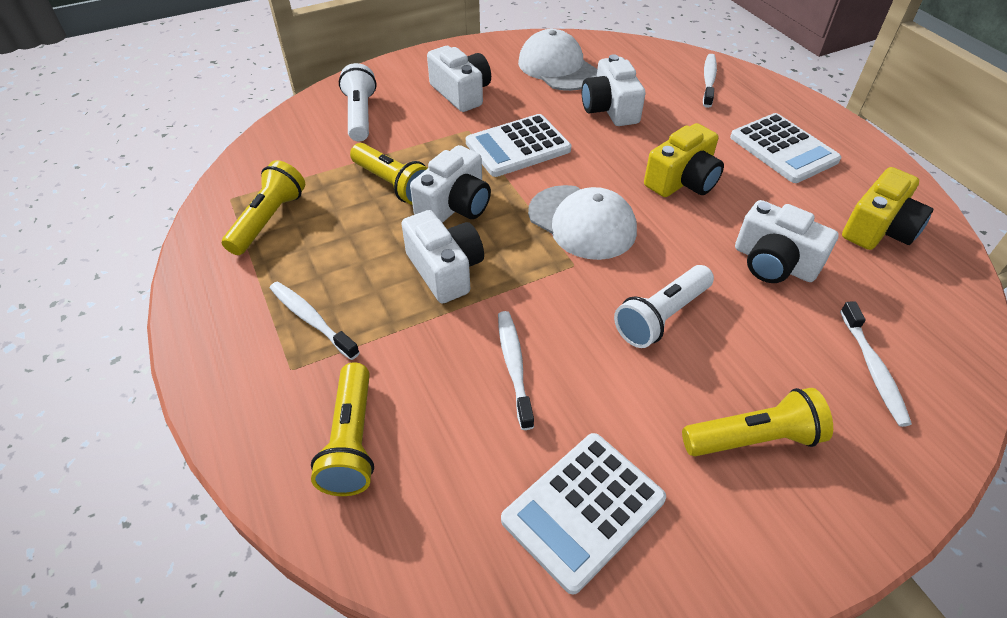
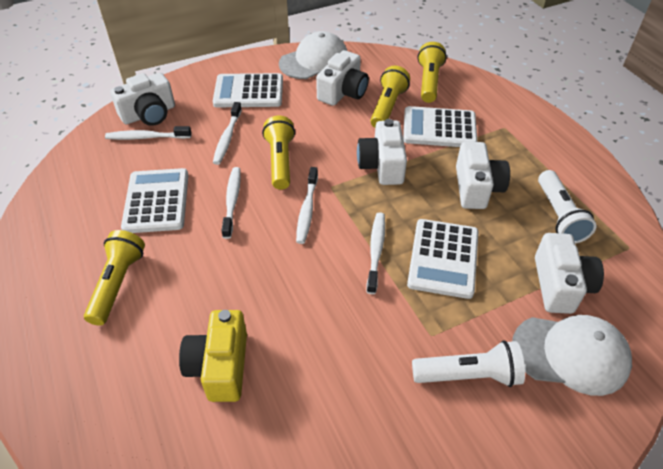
white calculator: 3 -> 4
white toothbrush: 4 -> 5
yellow camera: 2 -> 1

